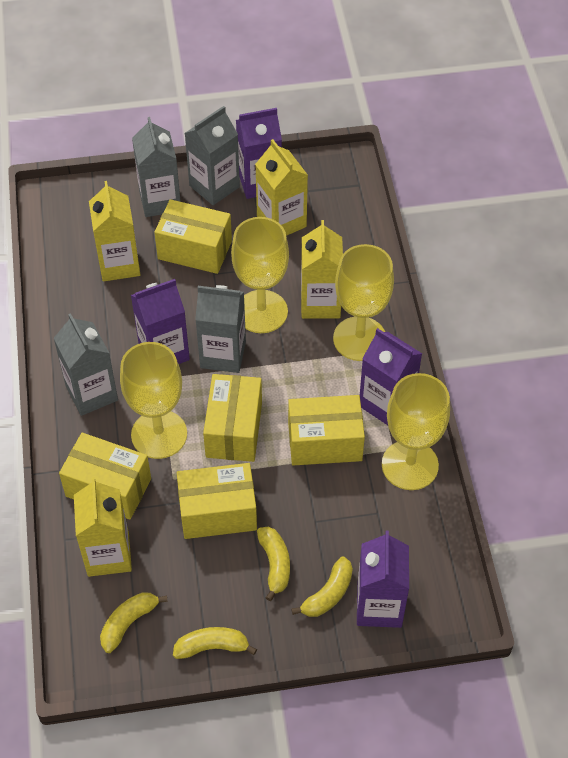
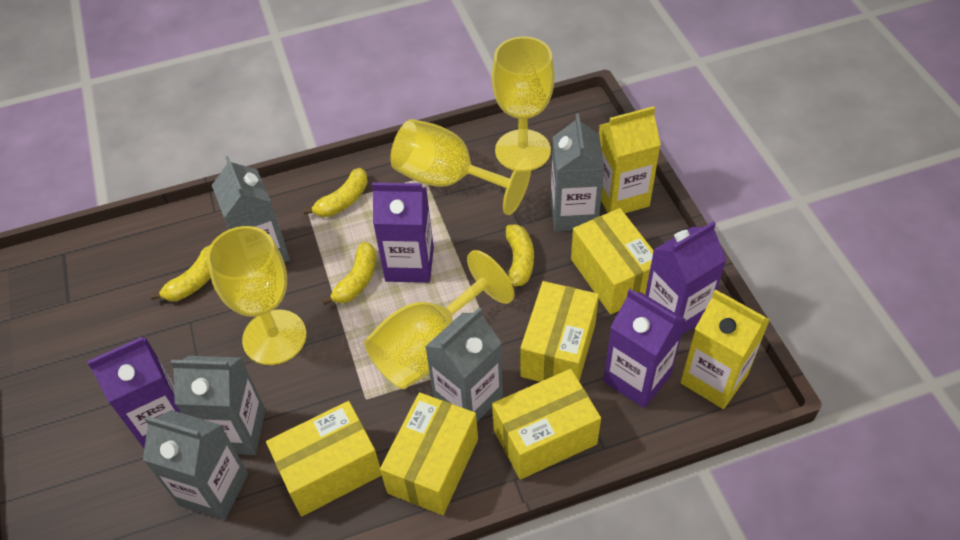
grey carton: 4 -> 5
yellow carton: 4 -> 2

